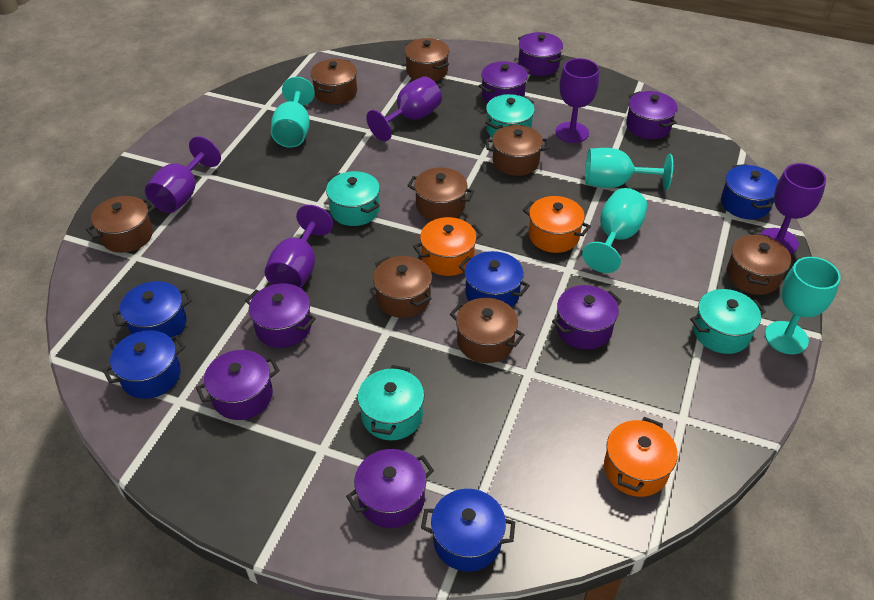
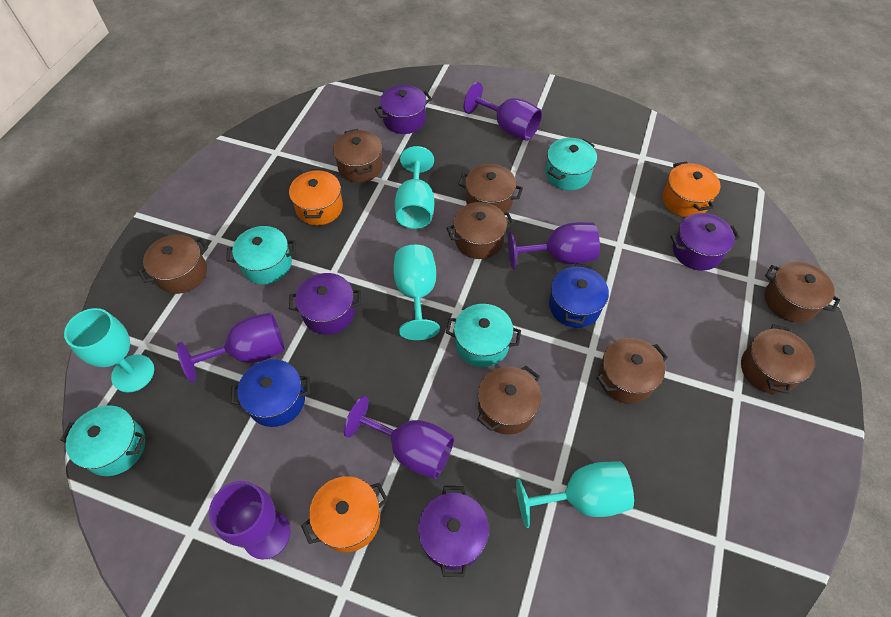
blue pot: 5 -> 2
purple pot: 7 -> 4

